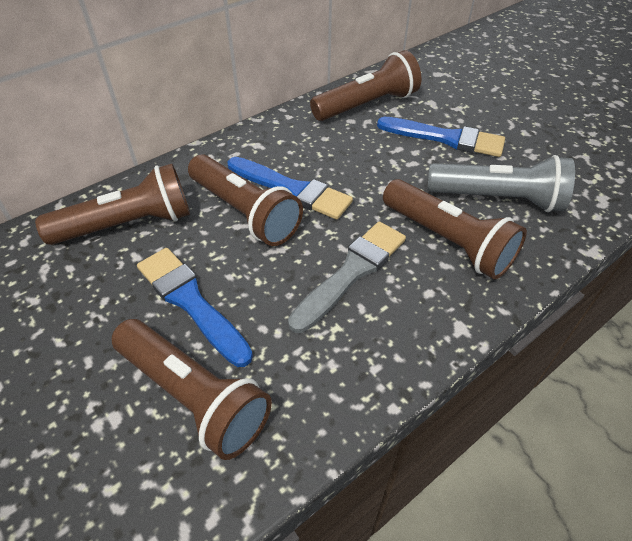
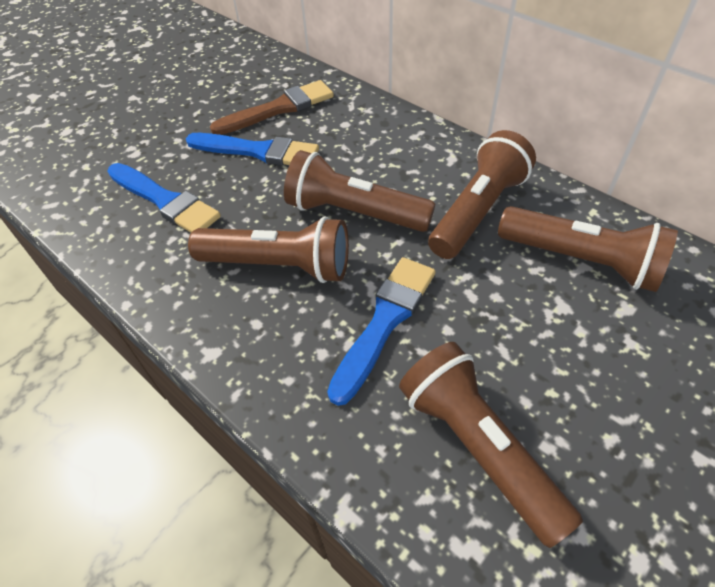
brown brush: 0 -> 1
grey brush: 1 -> 0
grey flashlight: 1 -> 0

